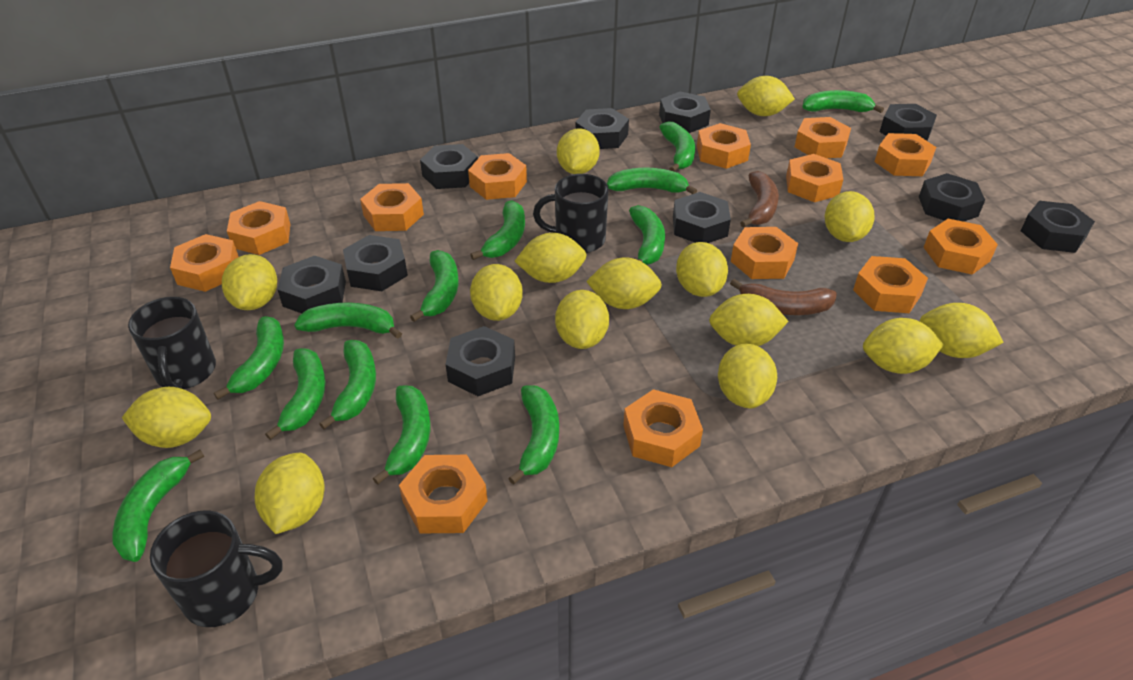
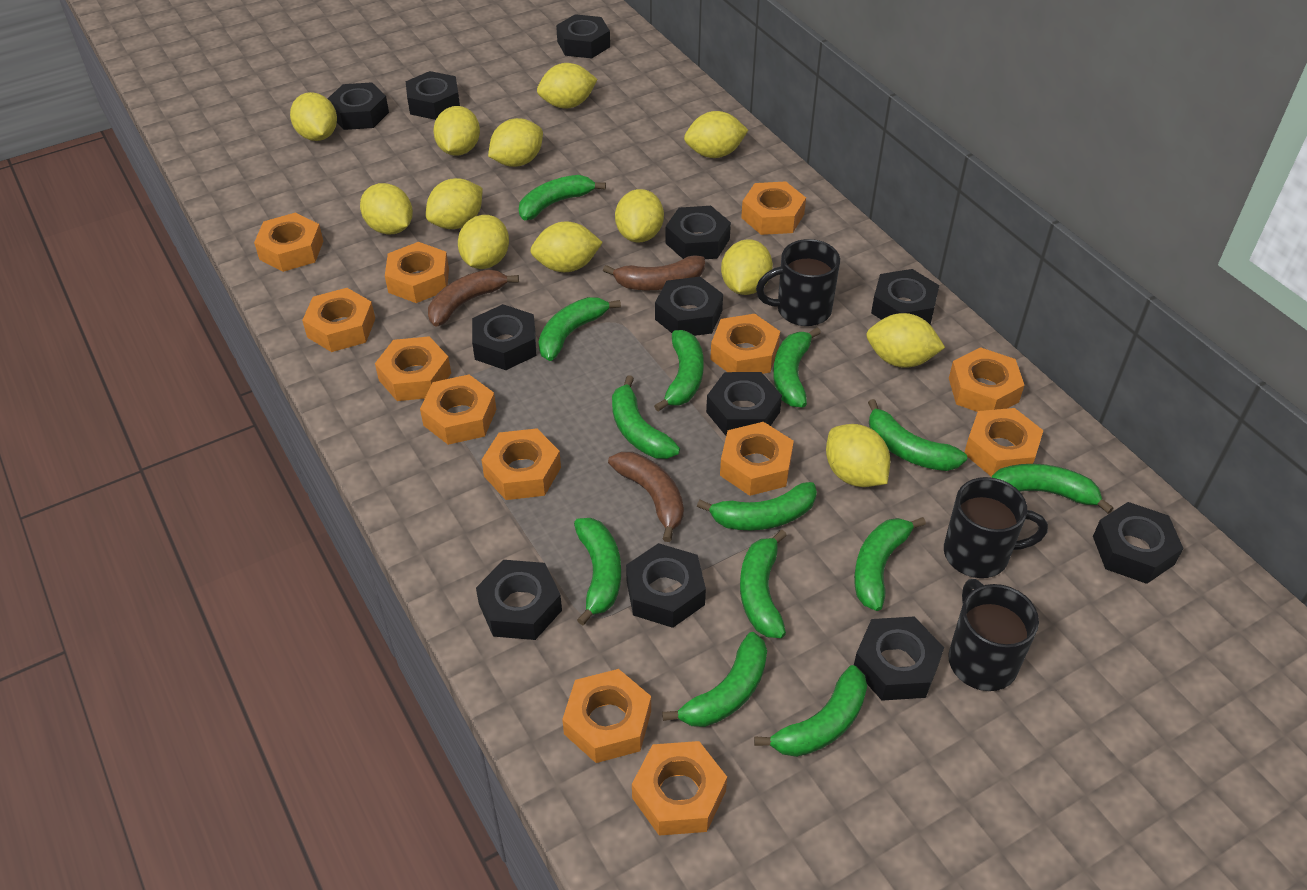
black nut: 10 -> 12
brown banana: 2 -> 3
yellow lemon: 15 -> 13

